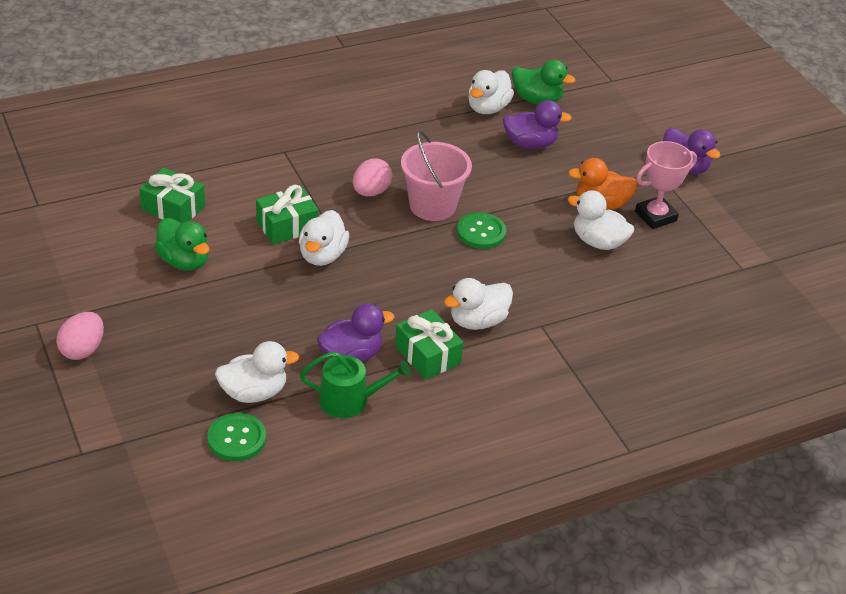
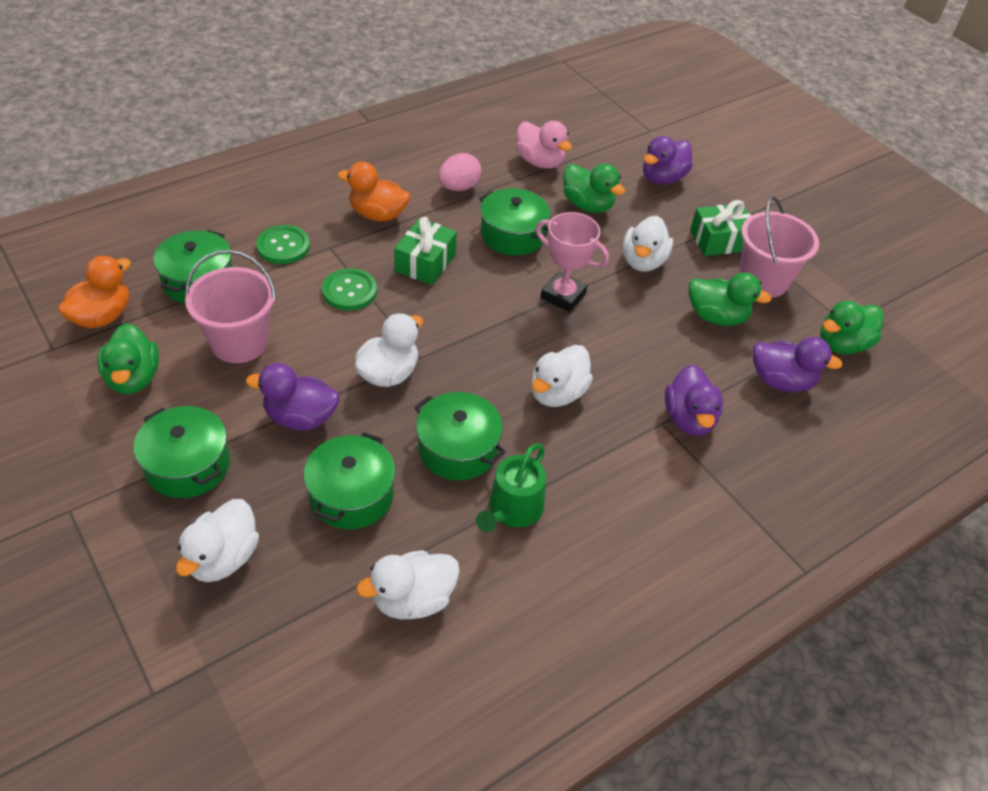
green duck: 2 -> 4
green gift: 3 -> 2
green pot: 0 -> 5
orange duck: 1 -> 2
pink bucket: 1 -> 2
pink duck: 0 -> 1
pink egg: 2 -> 1
purple duck: 3 -> 4

